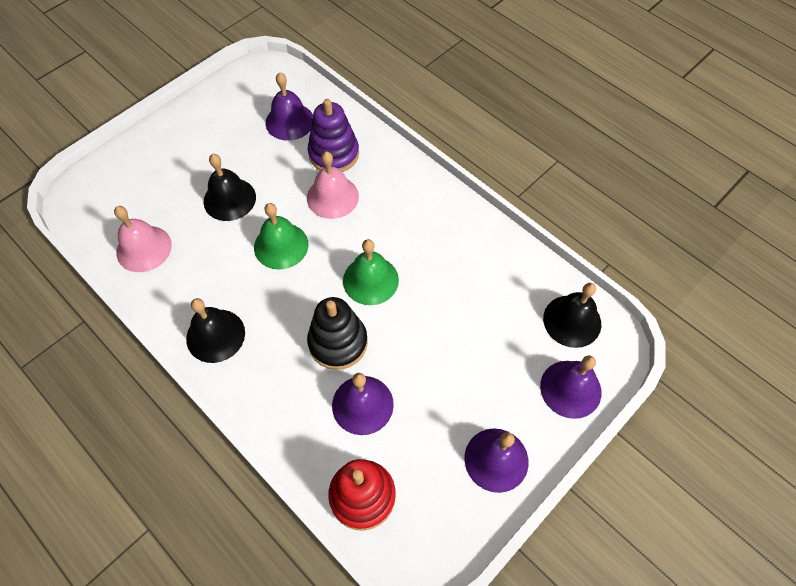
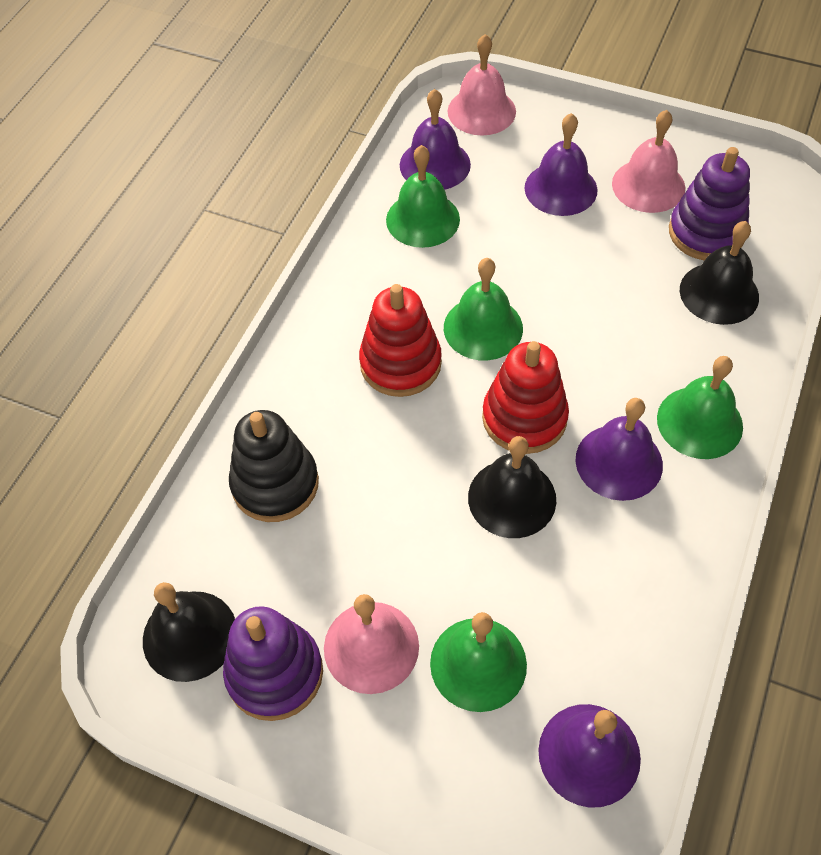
green bell: 2 -> 4
pink bell: 2 -> 3
purple stacking toy: 1 -> 2
red stacking toy: 1 -> 2

